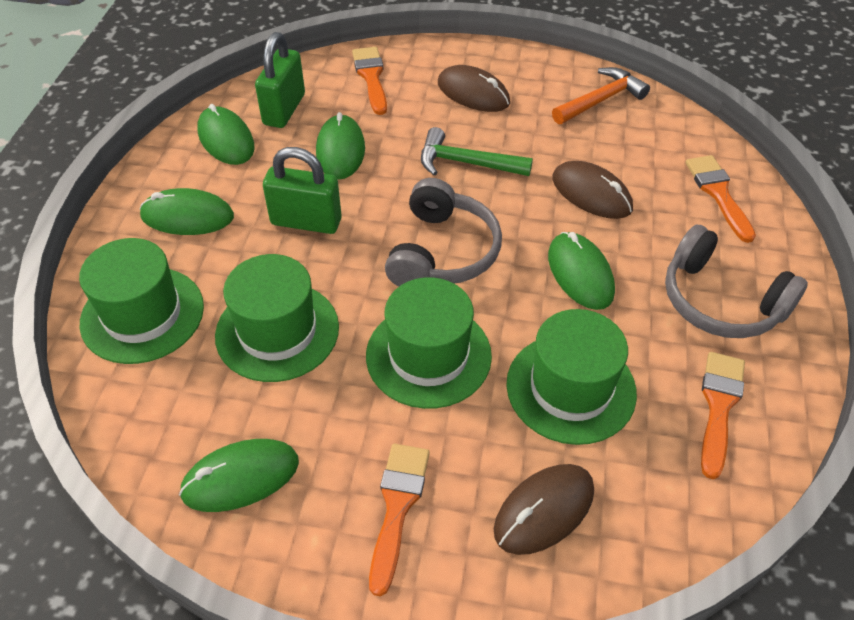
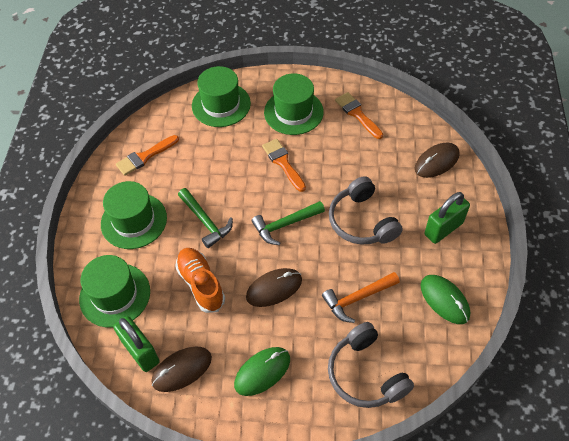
green hammer: 1 -> 2
green mouse: 5 -> 2
orange brush: 4 -> 3
orange shoe: 0 -> 1

